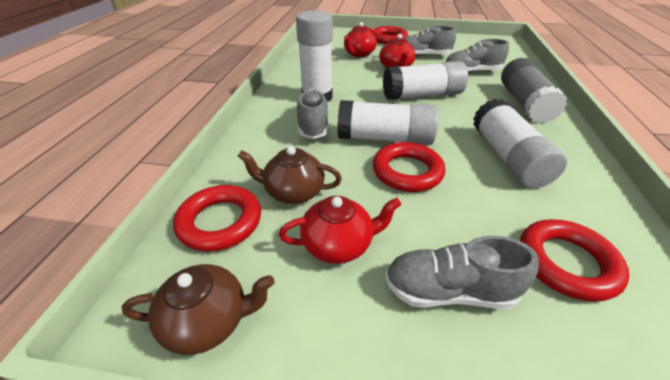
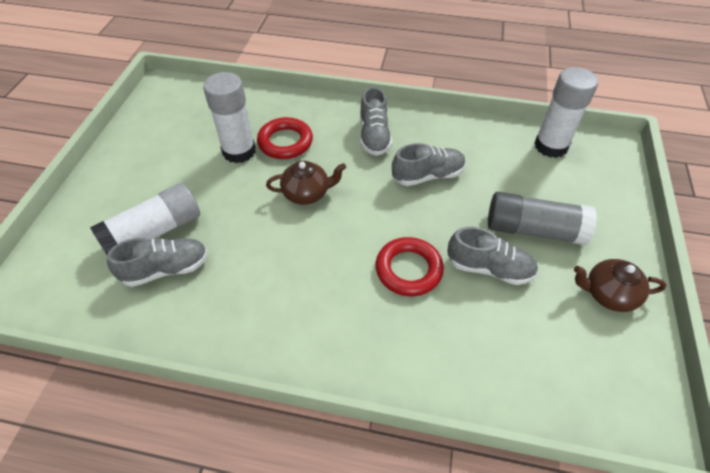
red ring: 4 -> 2
red teapot: 3 -> 0
white glue stick: 4 -> 3

